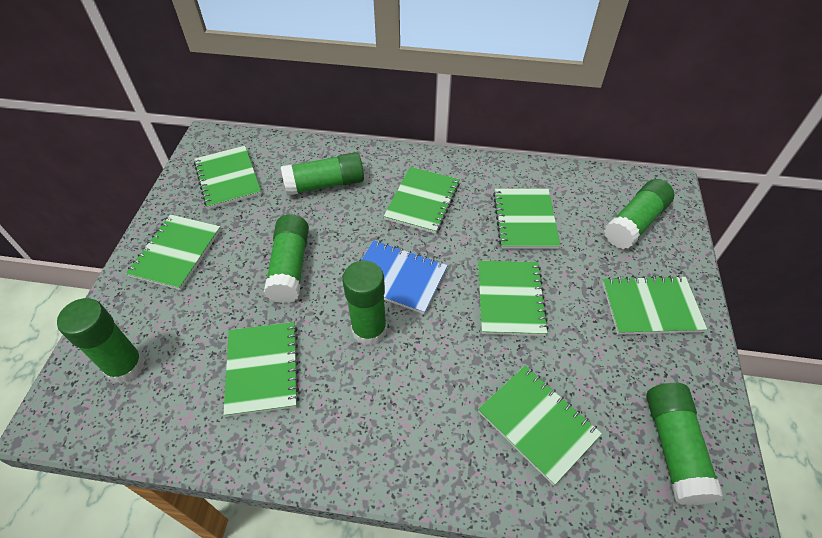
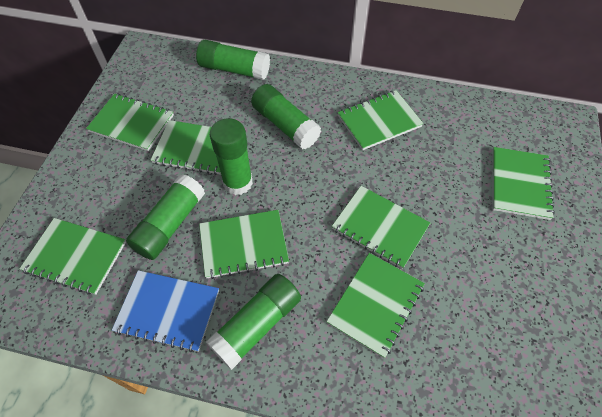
green glue stick: 6 -> 5

